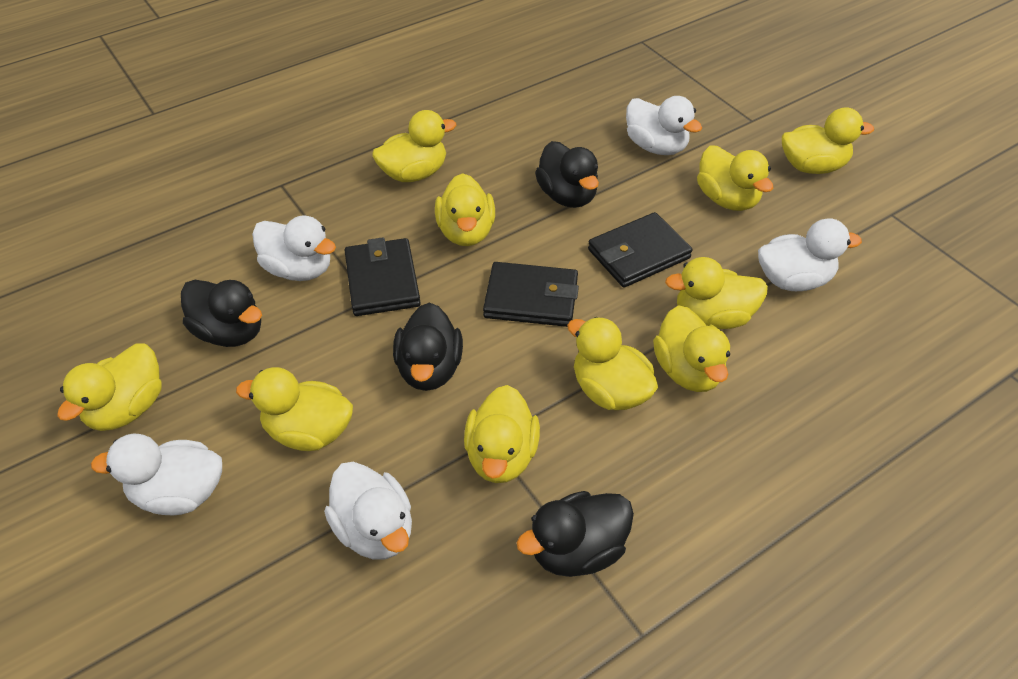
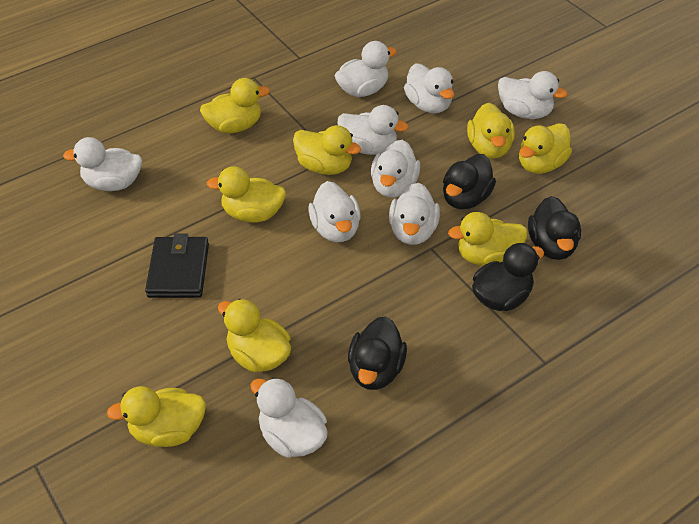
black wallet: 3 -> 1
white duck: 5 -> 9
yellow duck: 10 -> 8

